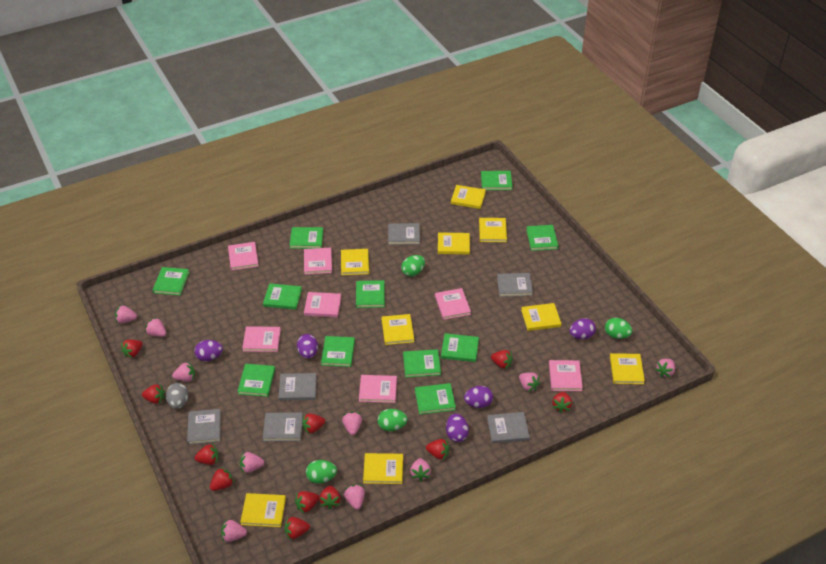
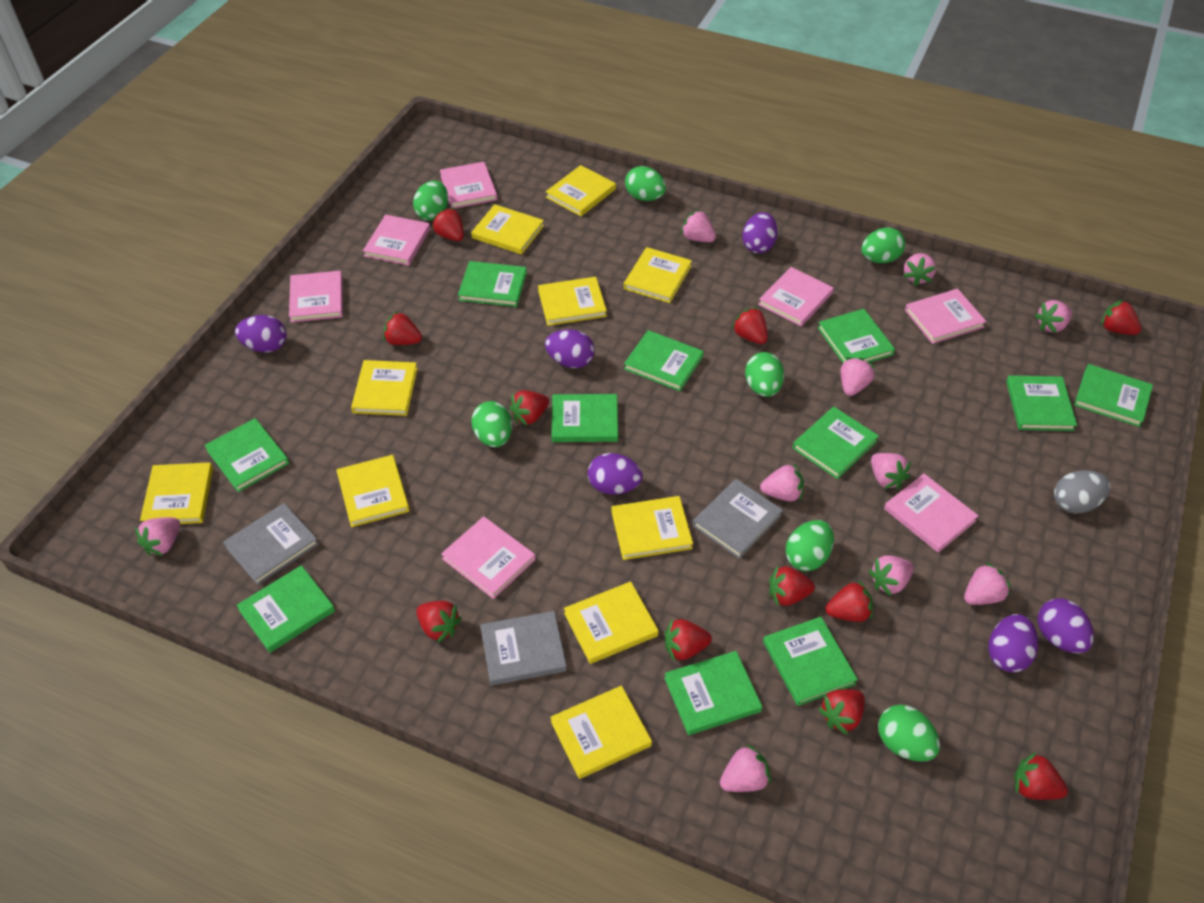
green egg: 4 -> 7
grey book: 6 -> 3
purple egg: 5 -> 6
yellow book: 9 -> 10

